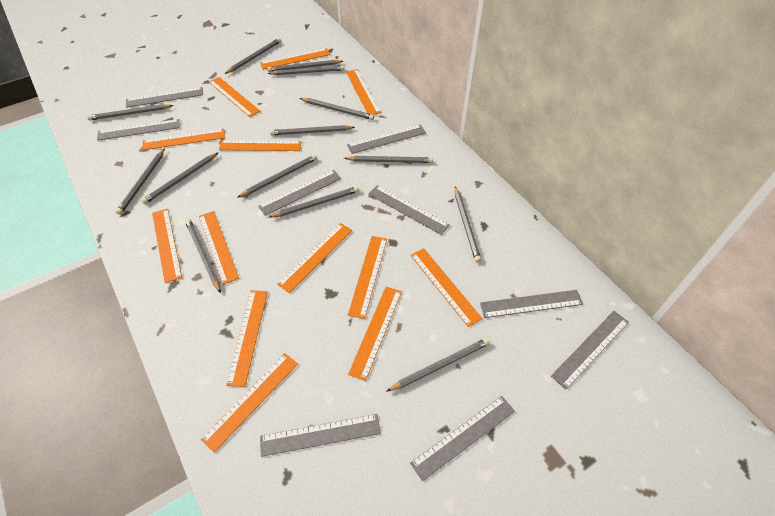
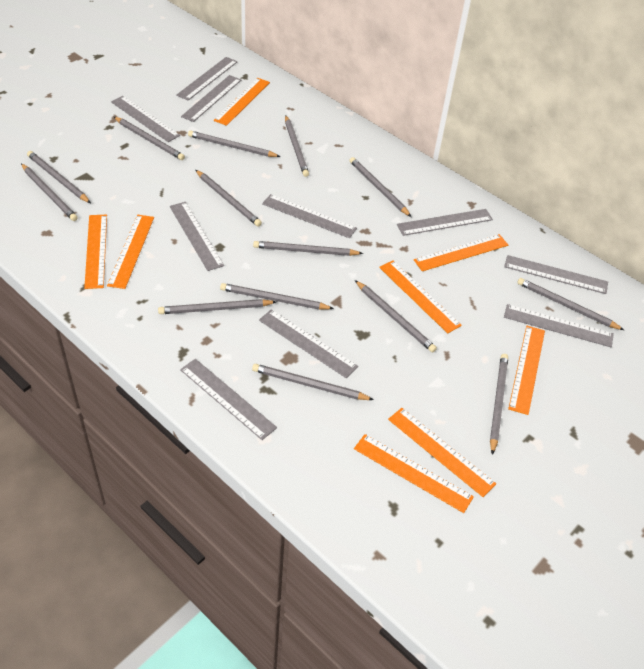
grey ruler: 9 -> 10
orange ruler: 13 -> 8

